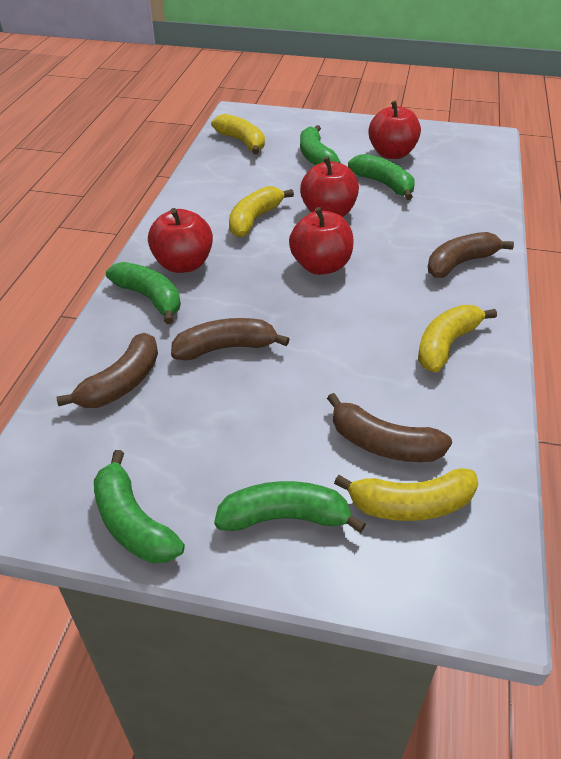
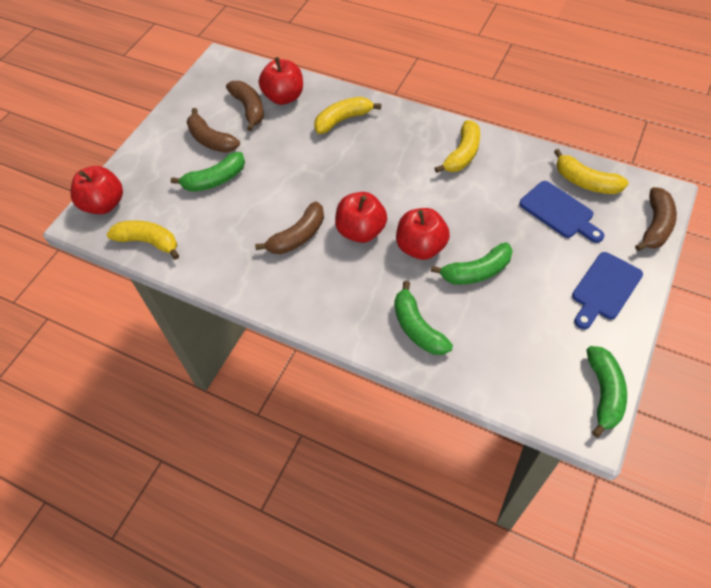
blue cutting board: 0 -> 2
green banana: 5 -> 4

